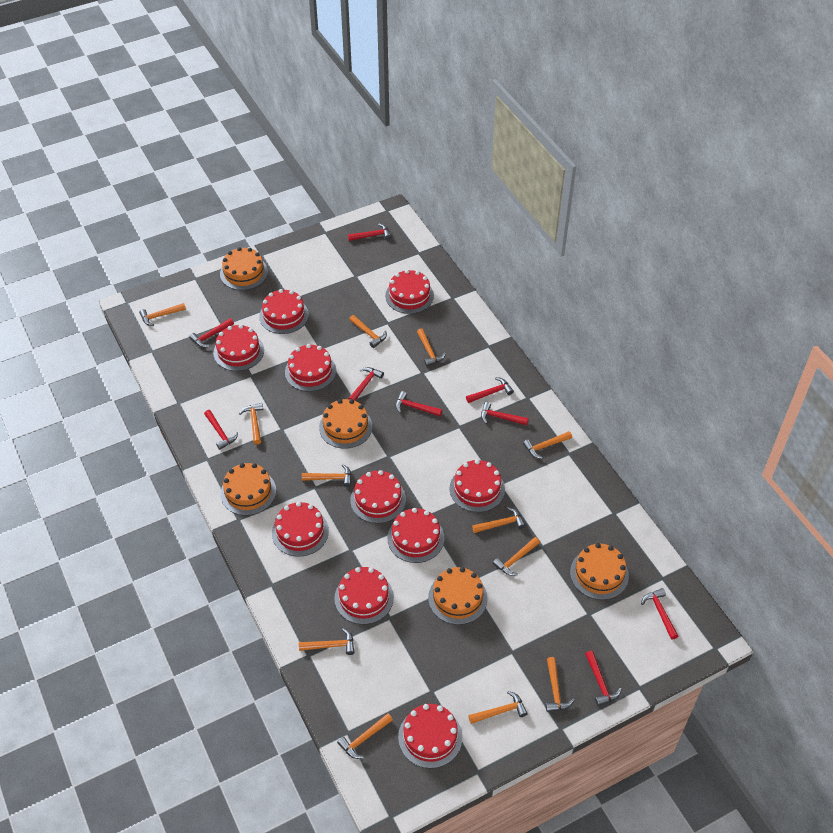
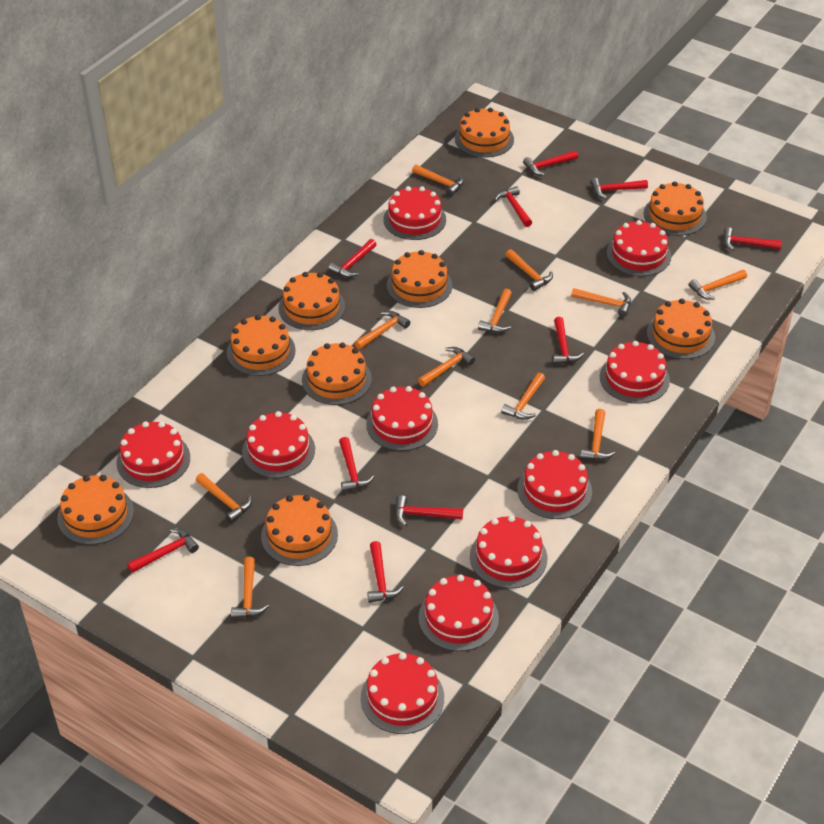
orange cake: 5 -> 9
orange hammer: 12 -> 11
red hammer: 9 -> 10

